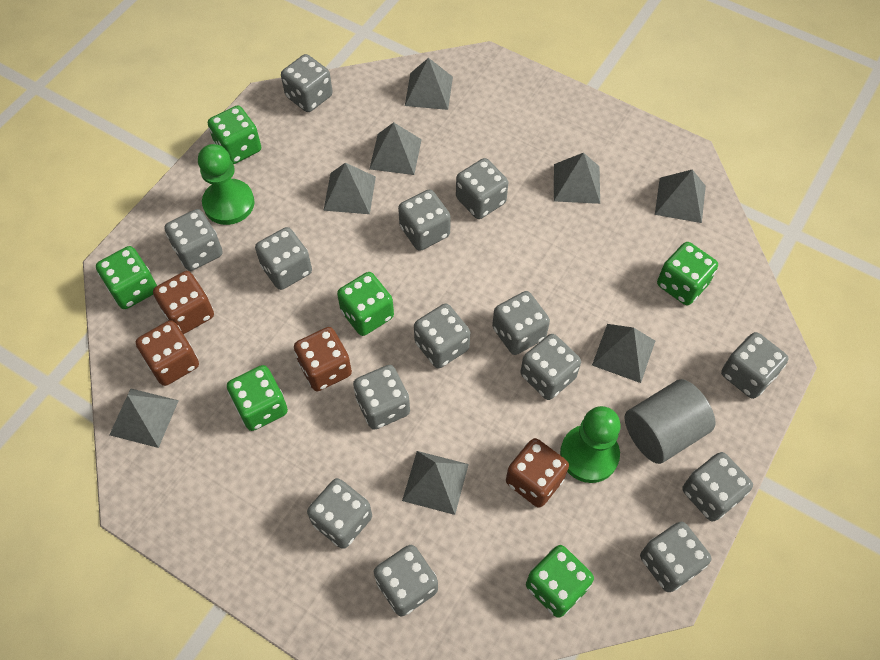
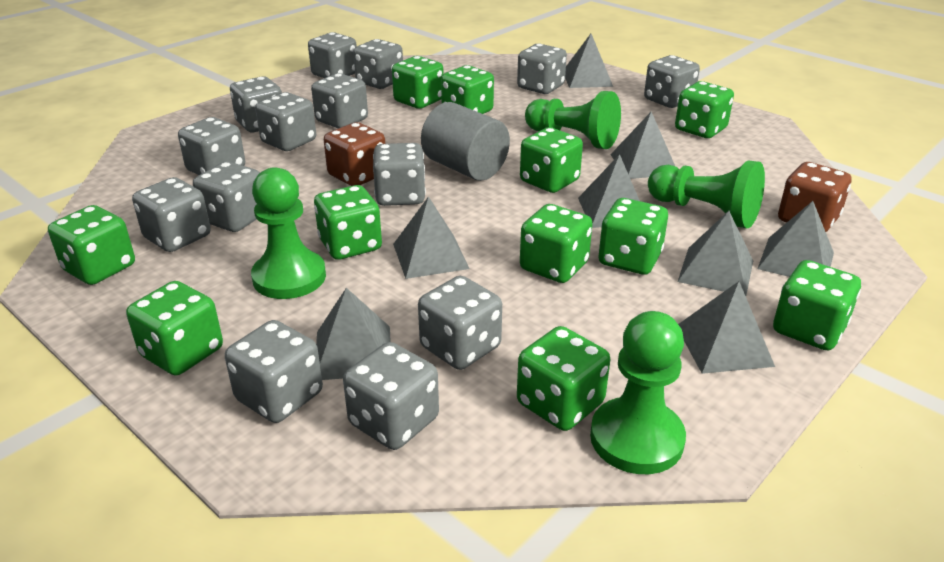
brown dice: 4 -> 2
green dice: 6 -> 11
green pawn: 2 -> 4

